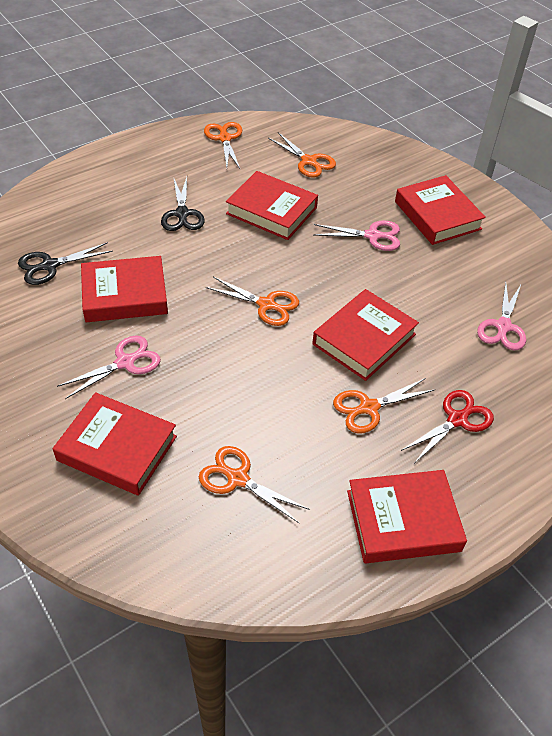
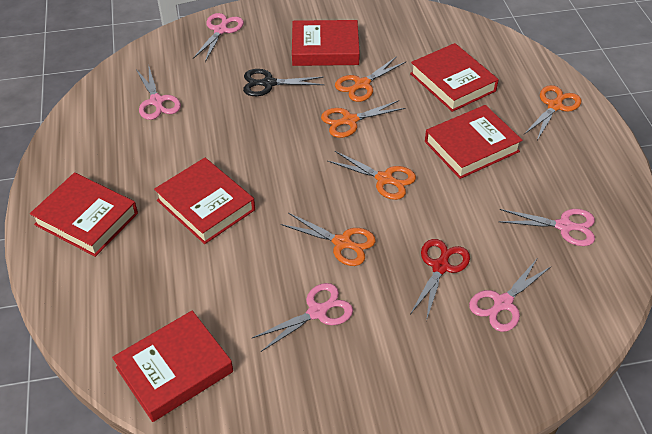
black scissors: 2 -> 1
pink scissors: 3 -> 5

